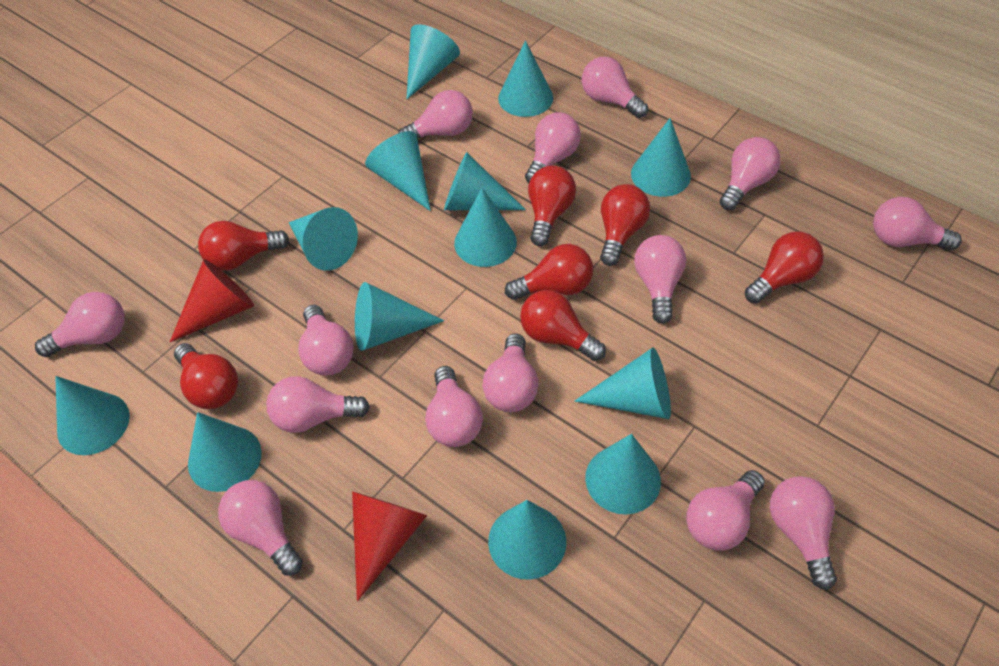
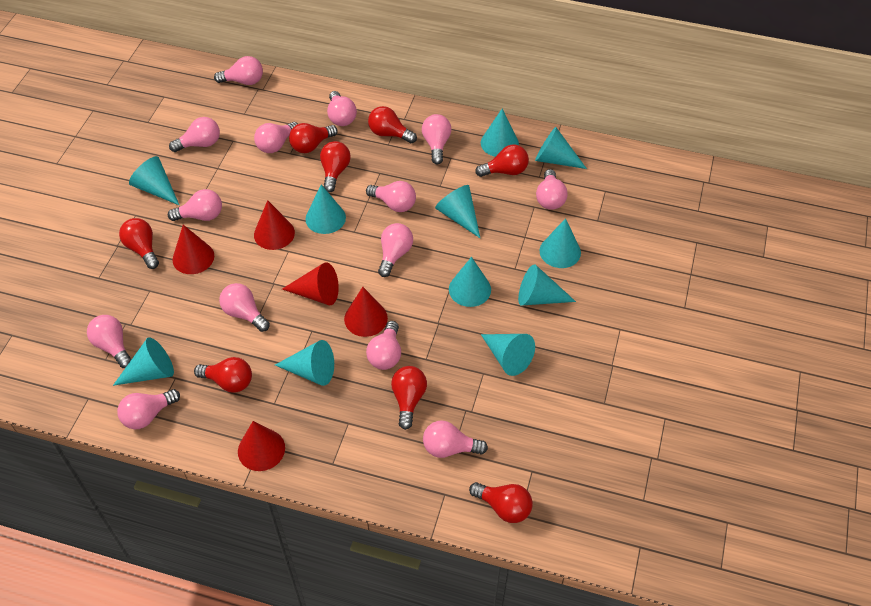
red cone: 2 -> 5
red light bulb: 7 -> 8
turquoise cone: 13 -> 11

